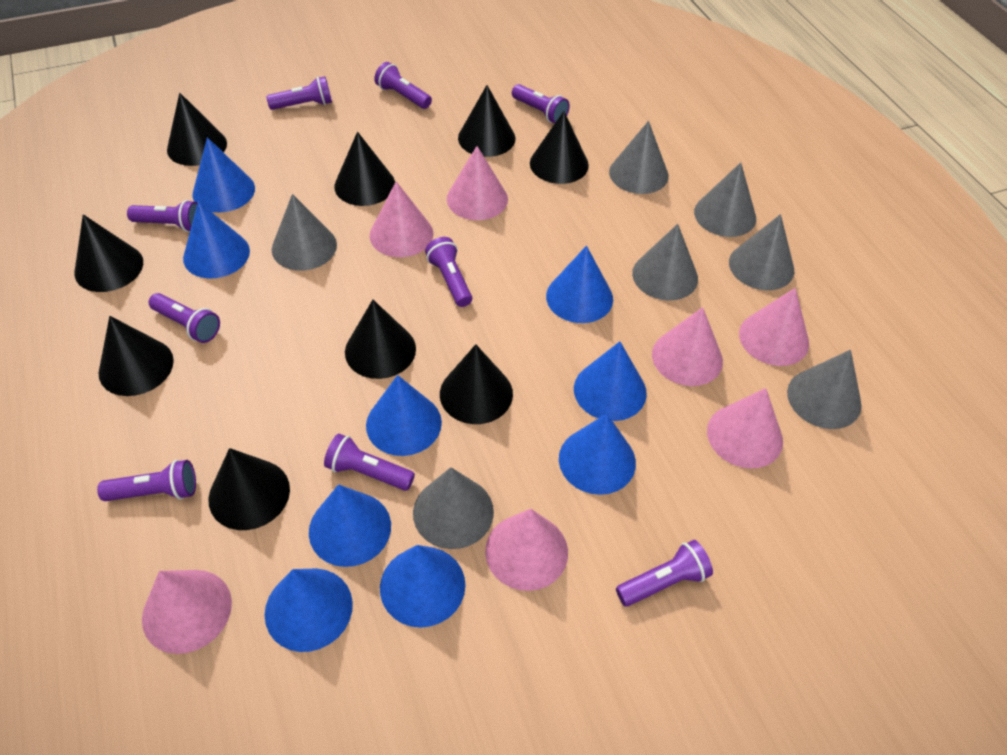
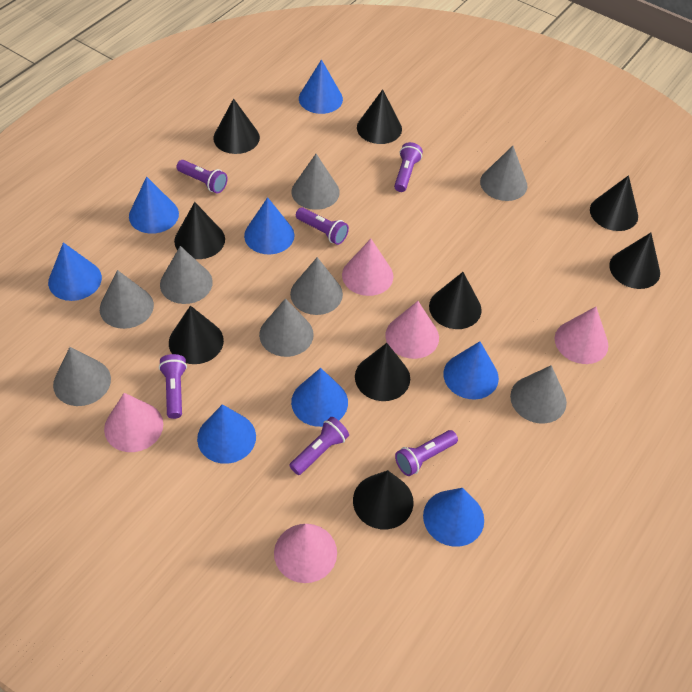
blue cone: 9 -> 8
grey cone: 7 -> 8
pink cone: 7 -> 5
purple flashlight: 9 -> 6

